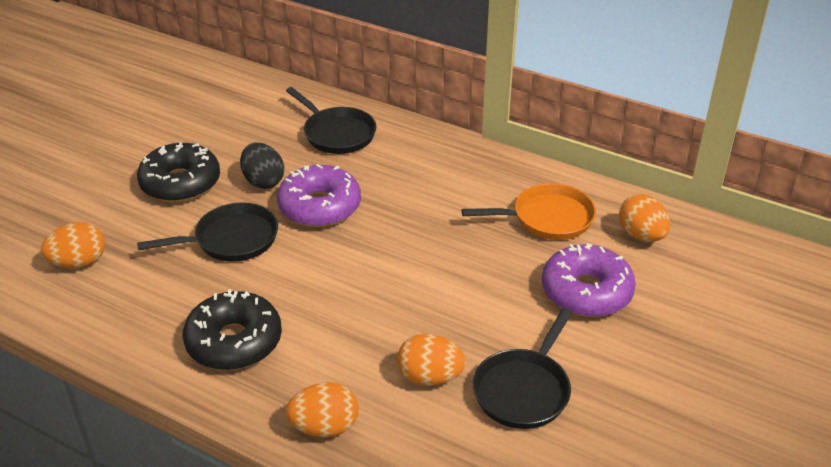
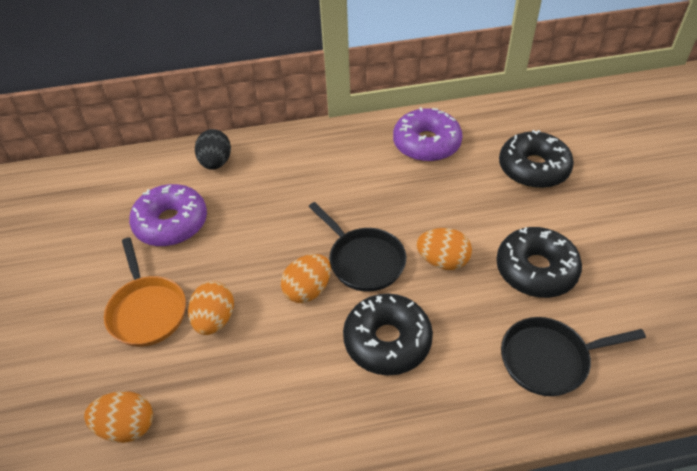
black donut: 2 -> 3
black pan: 3 -> 2

